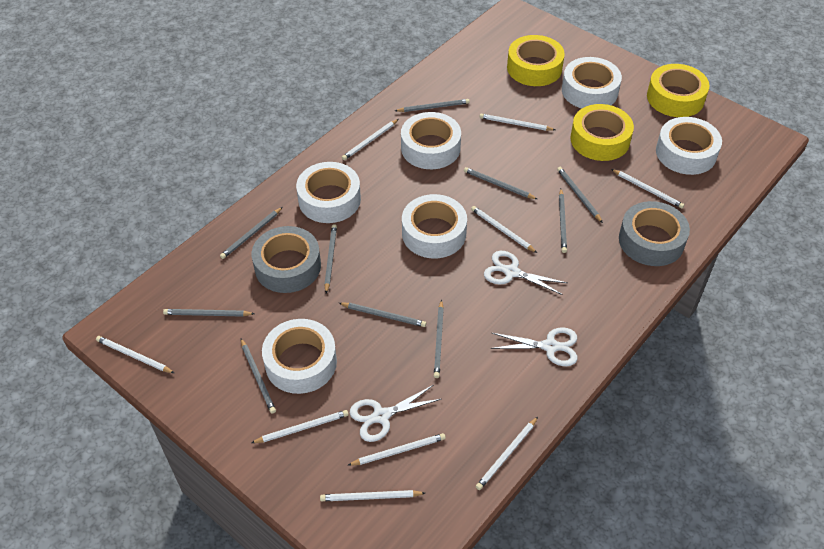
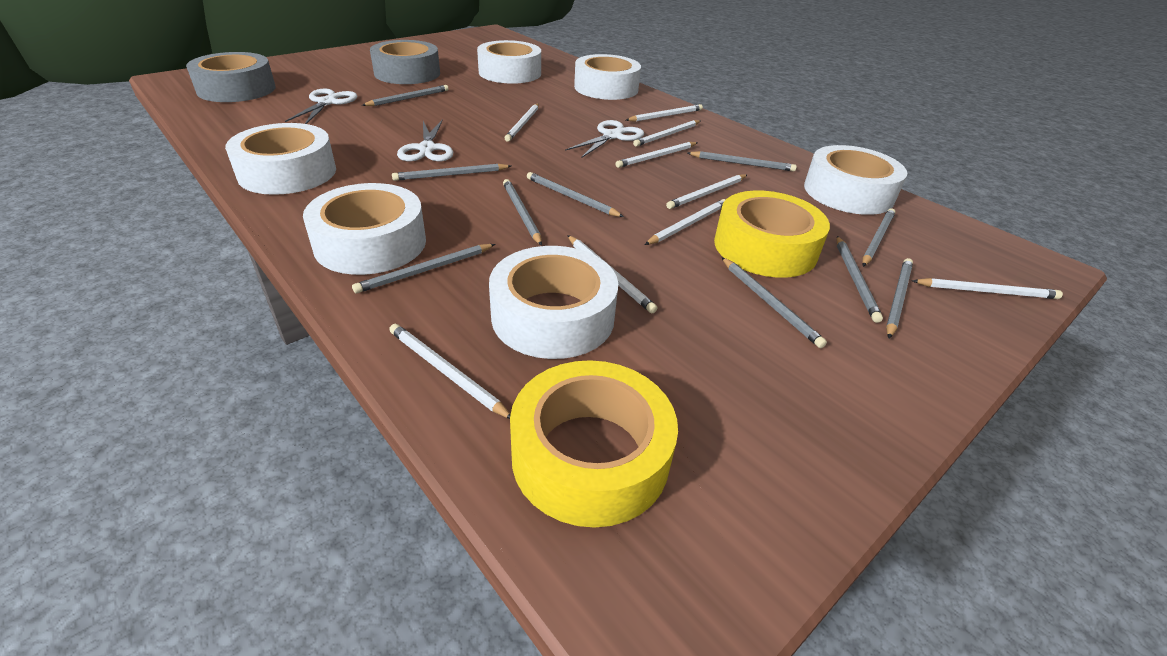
yellow tape: 3 -> 2

